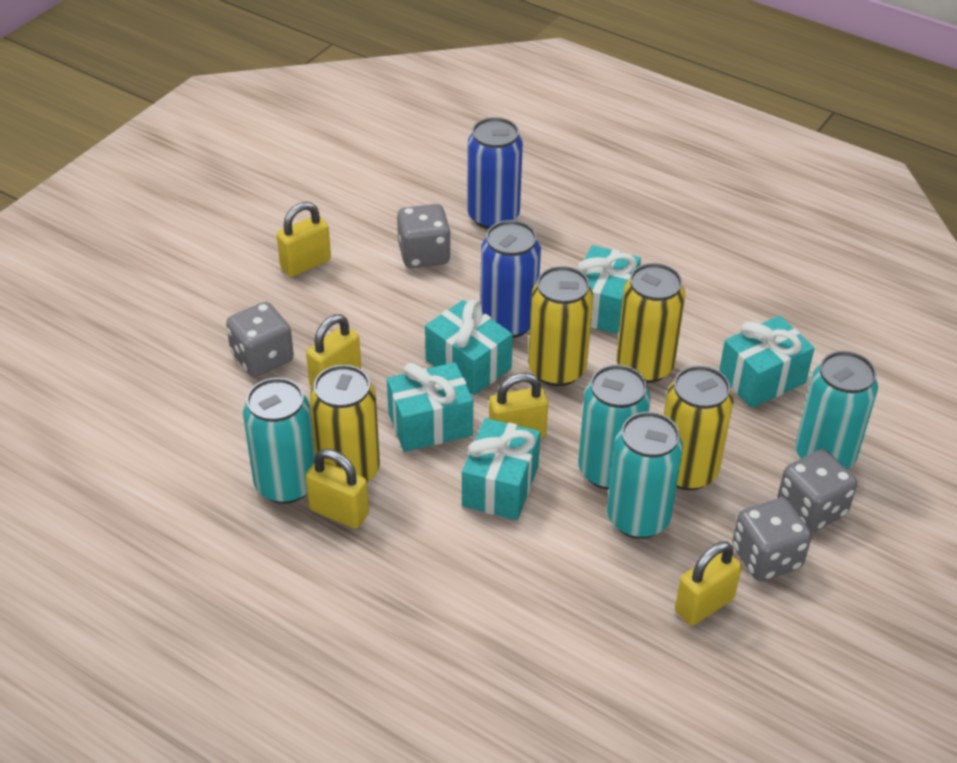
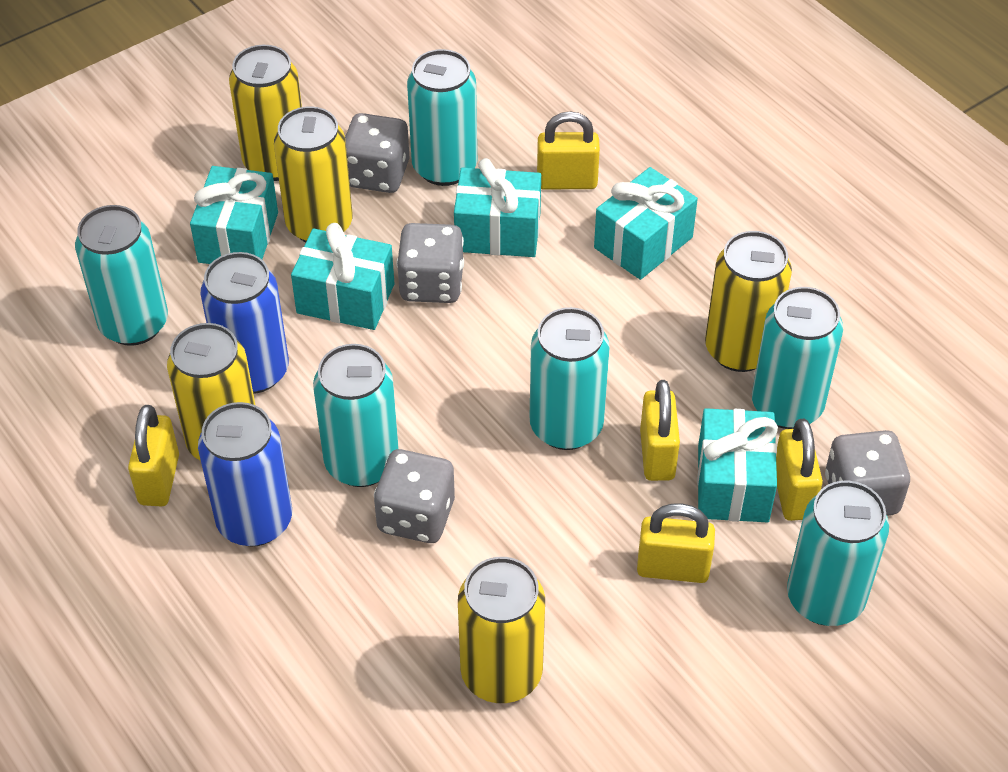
turquoise can: 4 -> 6
yellow can: 4 -> 5

